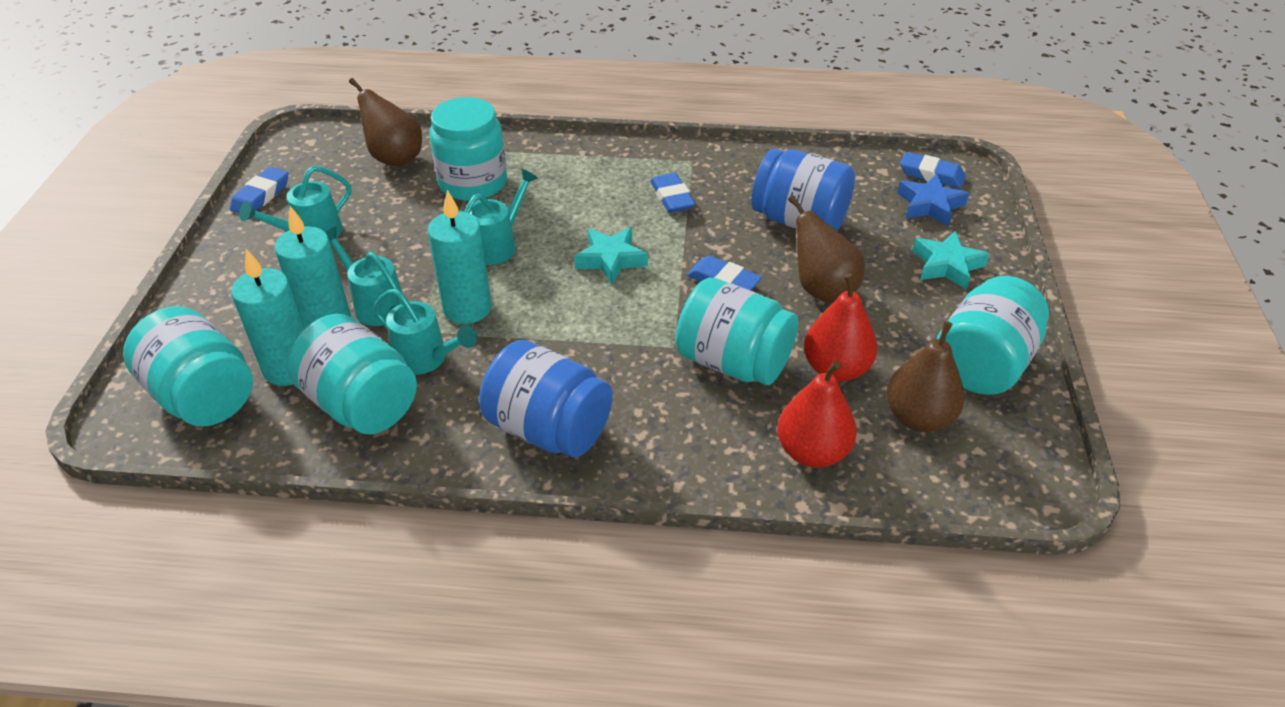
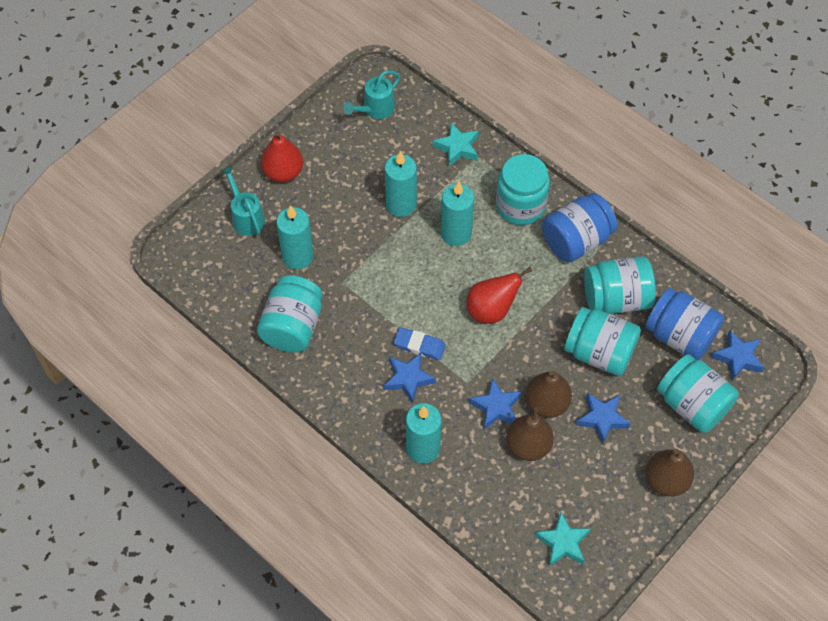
blue eraser: 4 -> 1
blue star: 1 -> 4
turquoise candle: 3 -> 4
turquoise watering can: 4 -> 2

